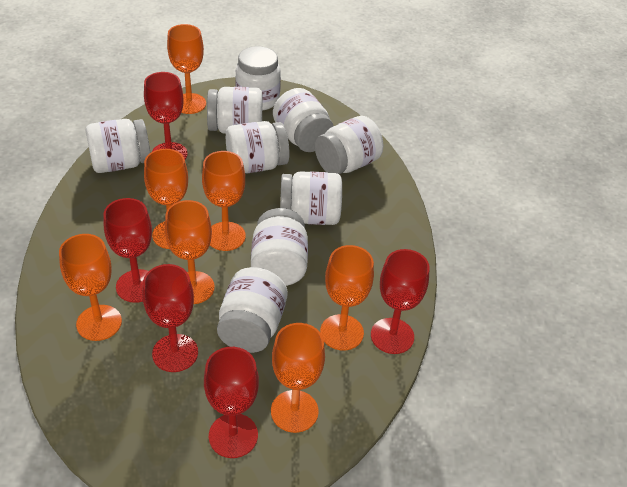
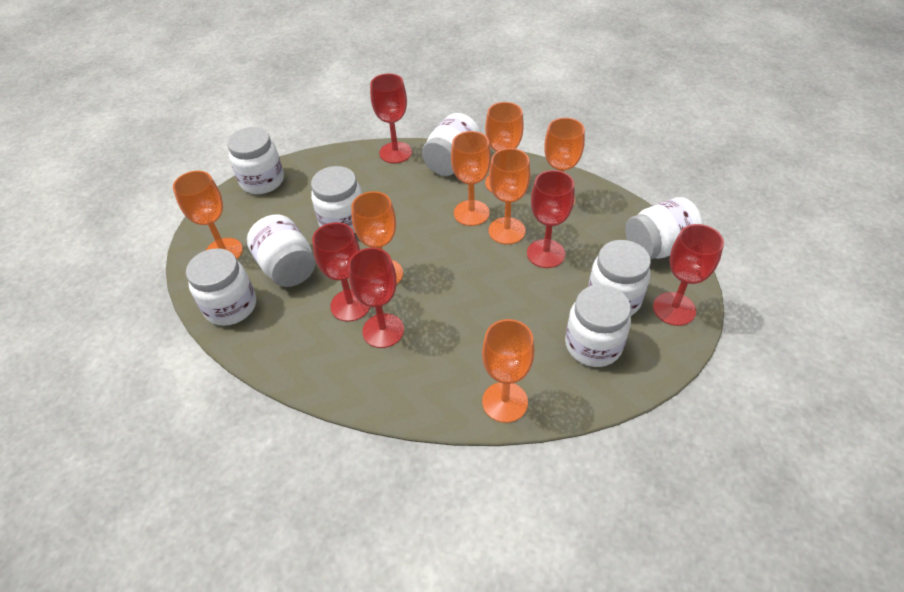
white jar: 9 -> 8

